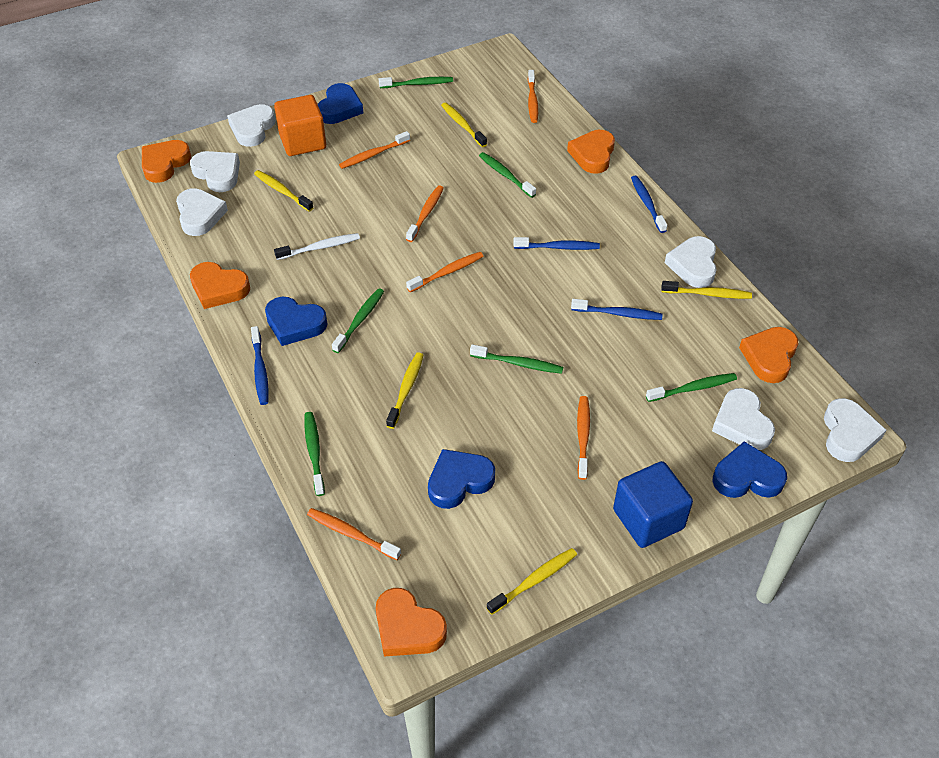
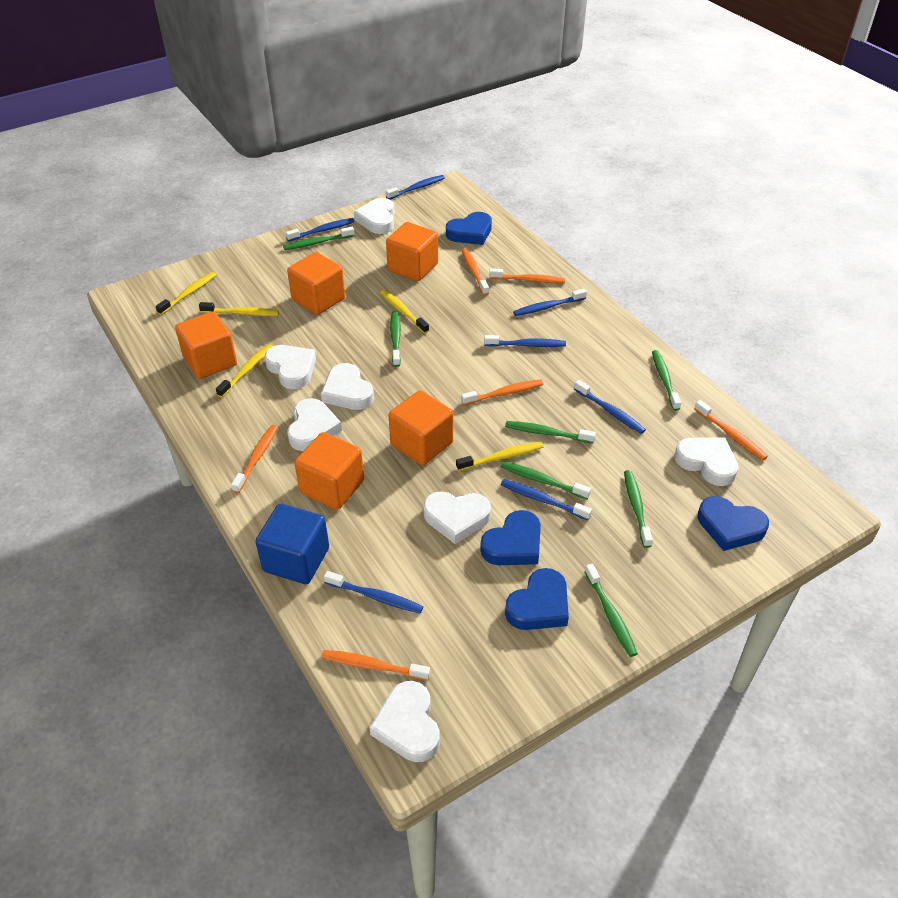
blue toothbrush: 4 -> 7
green toothbrush: 6 -> 7
orange cube: 1 -> 5
orange heart: 5 -> 0
white heart: 6 -> 7
white toothbrush: 1 -> 0

